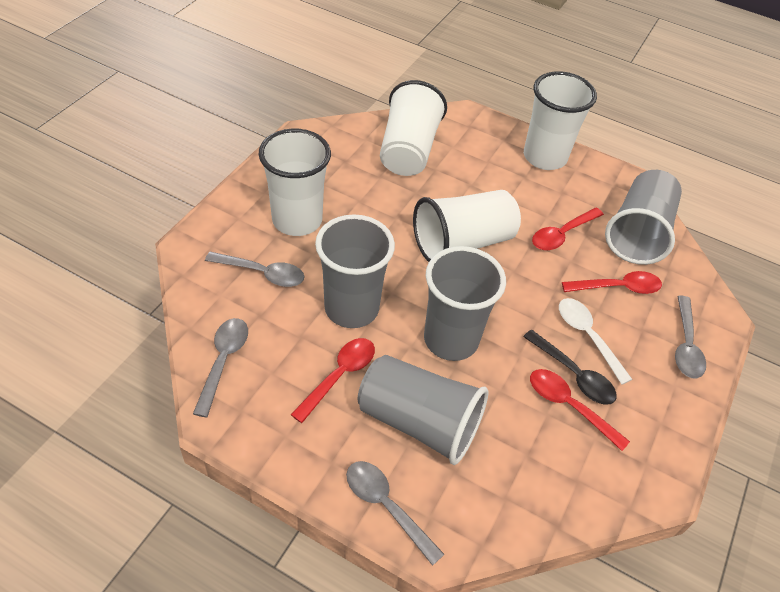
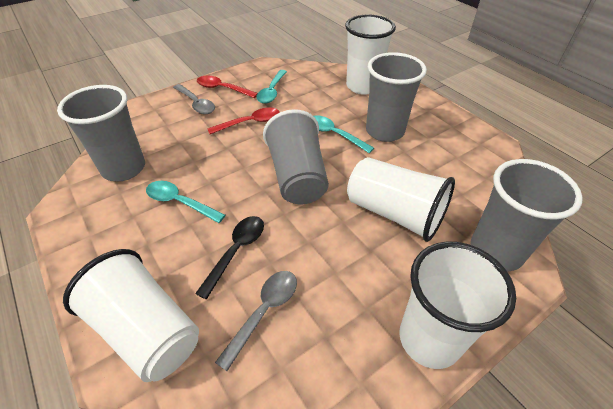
grey spoon: 4 -> 2
red spoon: 4 -> 2
turquoise spoon: 0 -> 3
white spoon: 1 -> 0

